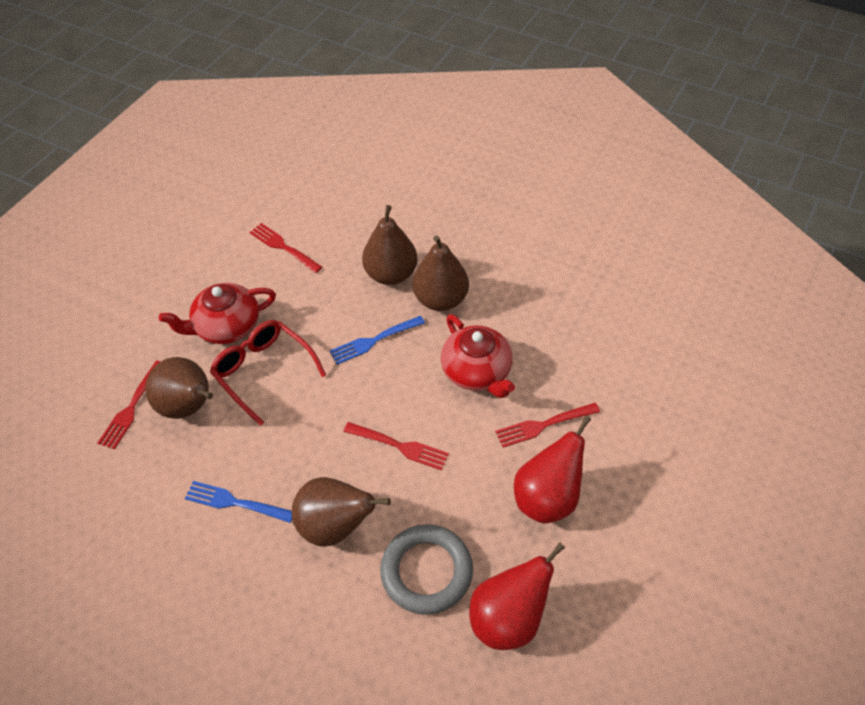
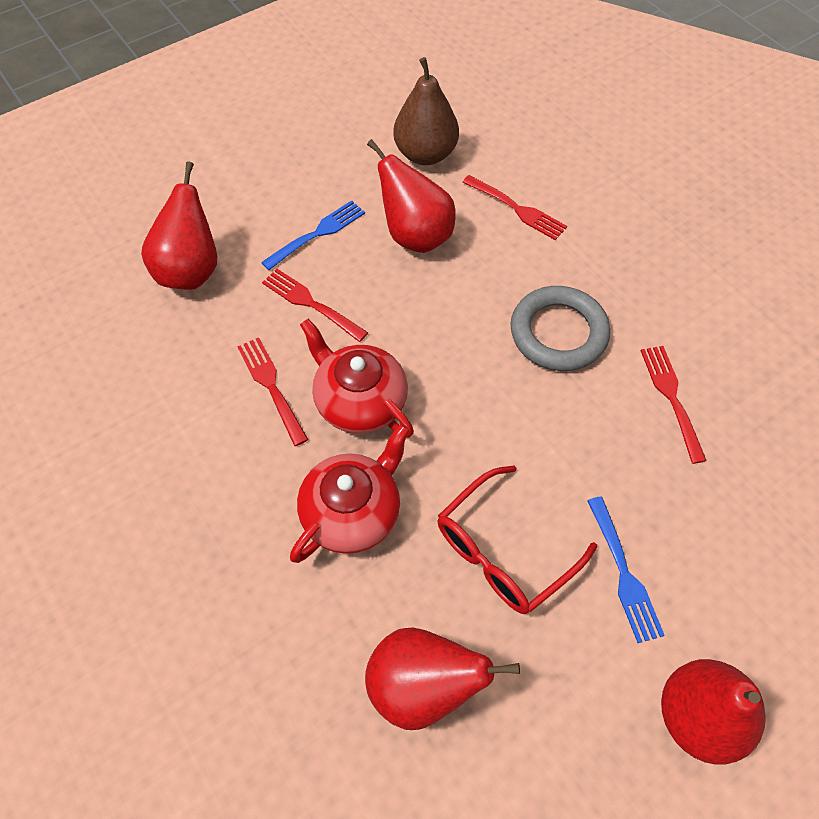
brown pear: 4 -> 1
red pear: 2 -> 4

